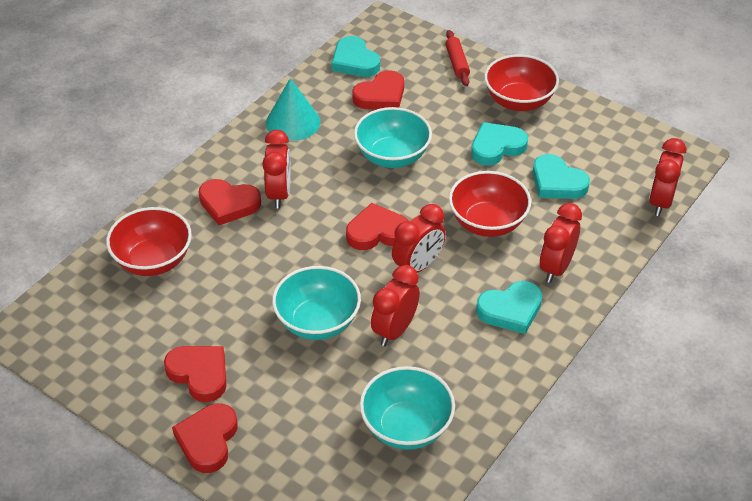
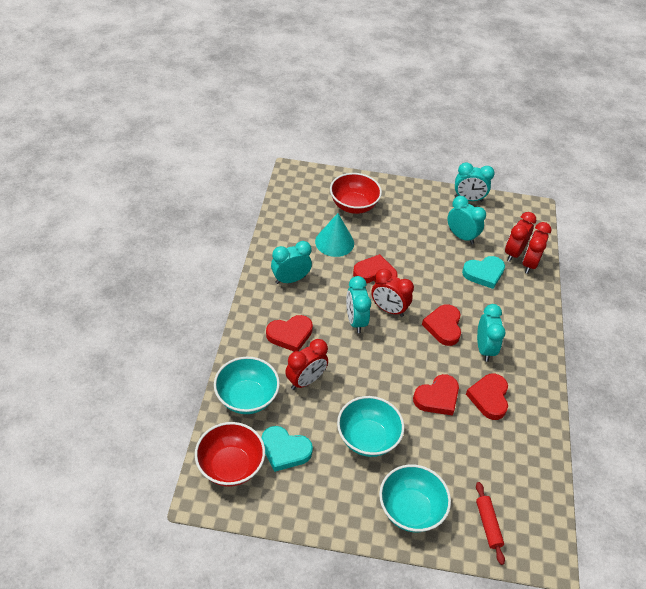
red bowl: 3 -> 2
red clock: 5 -> 4
turquoise clock: 0 -> 5
turquoise heart: 4 -> 2

